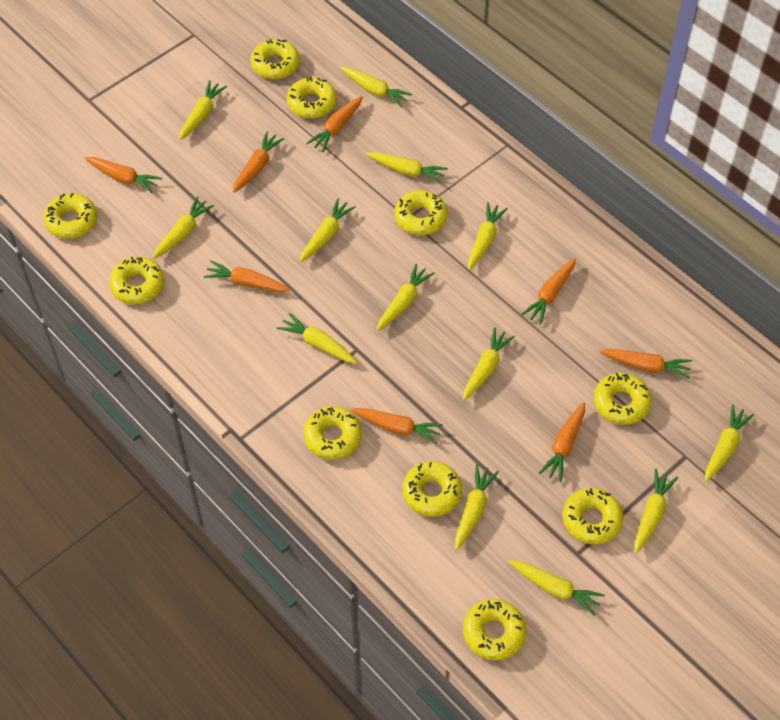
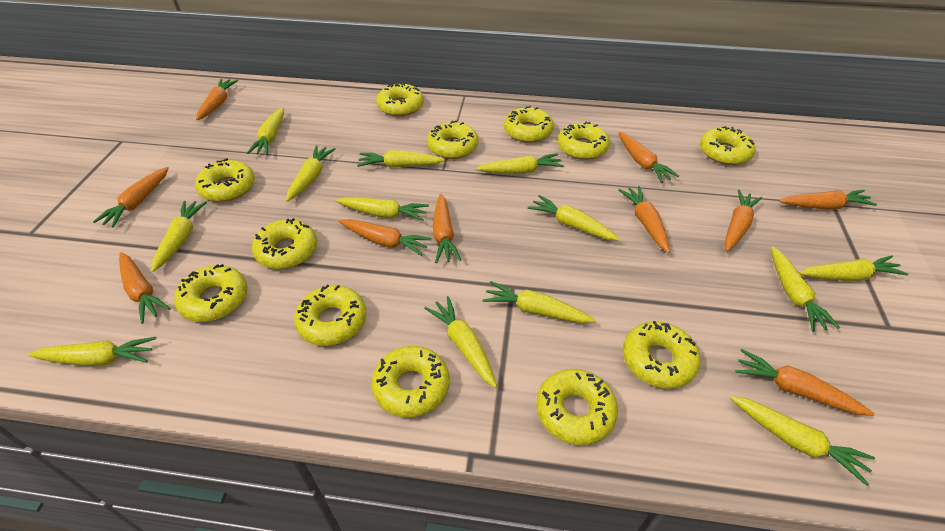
orange carrot: 8 -> 10
yellow donut: 10 -> 12

